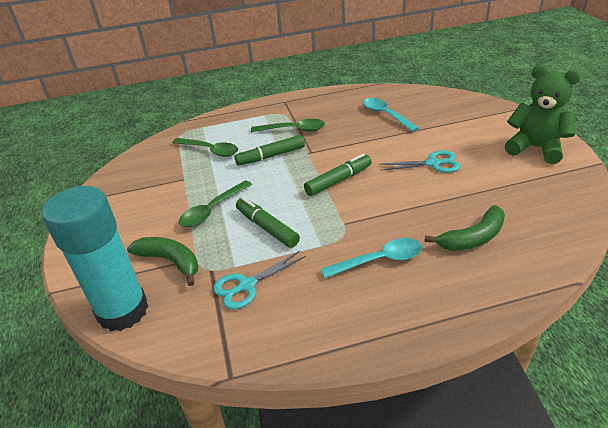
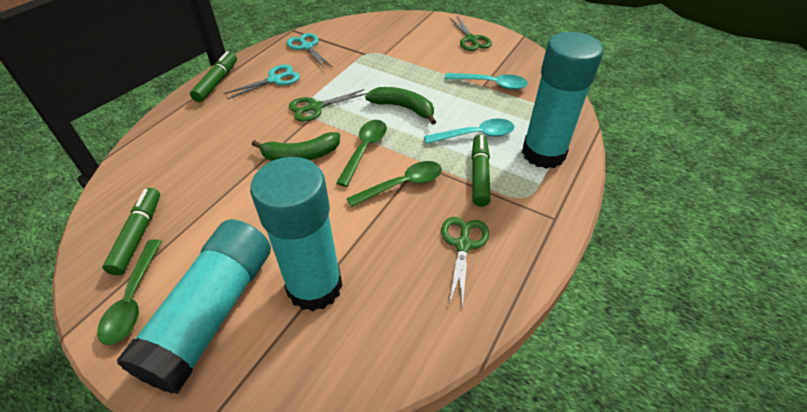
green scissors: 0 -> 3
green teddy bear: 1 -> 0
turquoise glue stick: 1 -> 3

